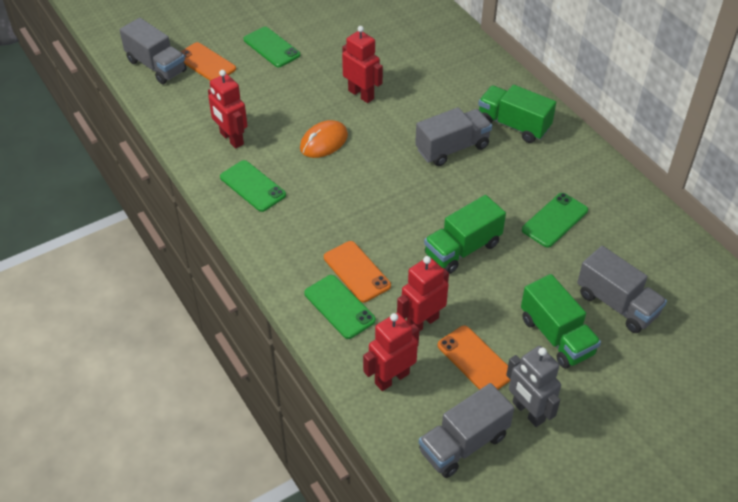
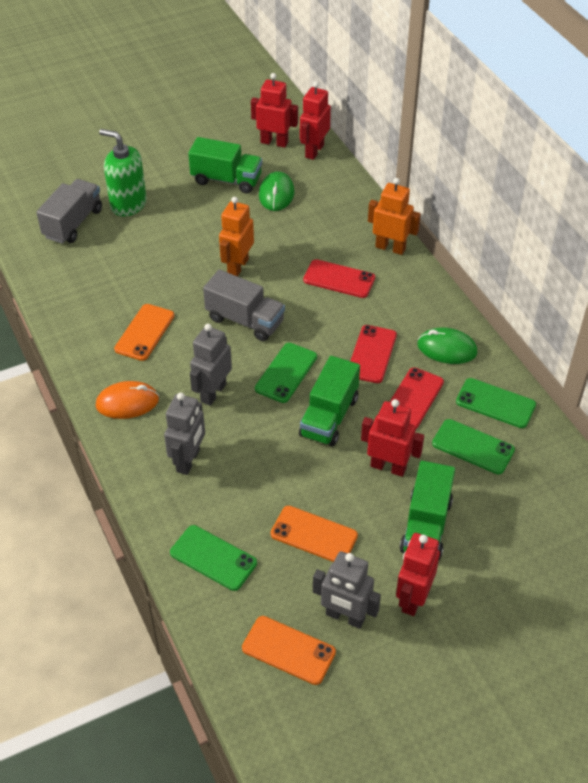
green mouse: 0 -> 2
green soap dispenser: 0 -> 1
grey robot: 1 -> 3
grey truck: 4 -> 2
orange robot: 0 -> 2
red phone: 0 -> 3

